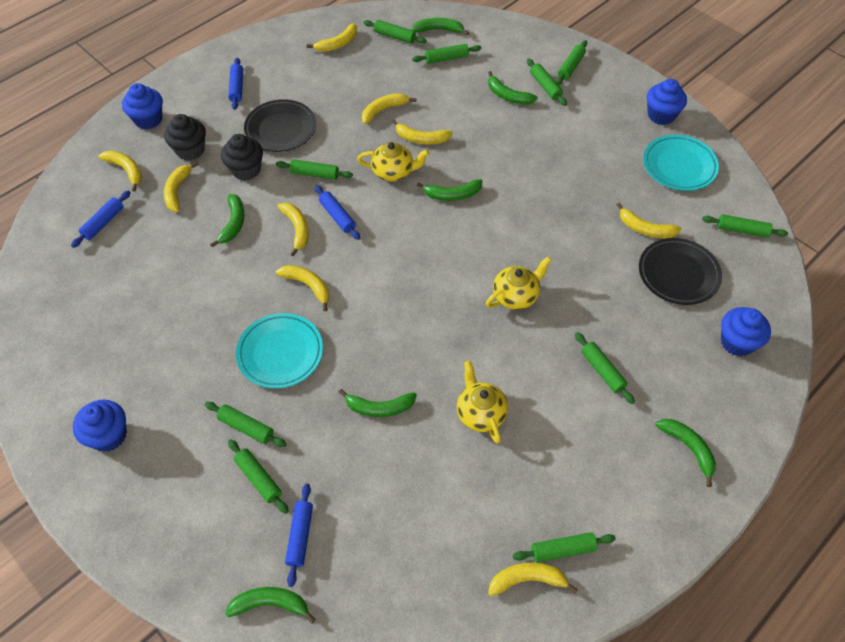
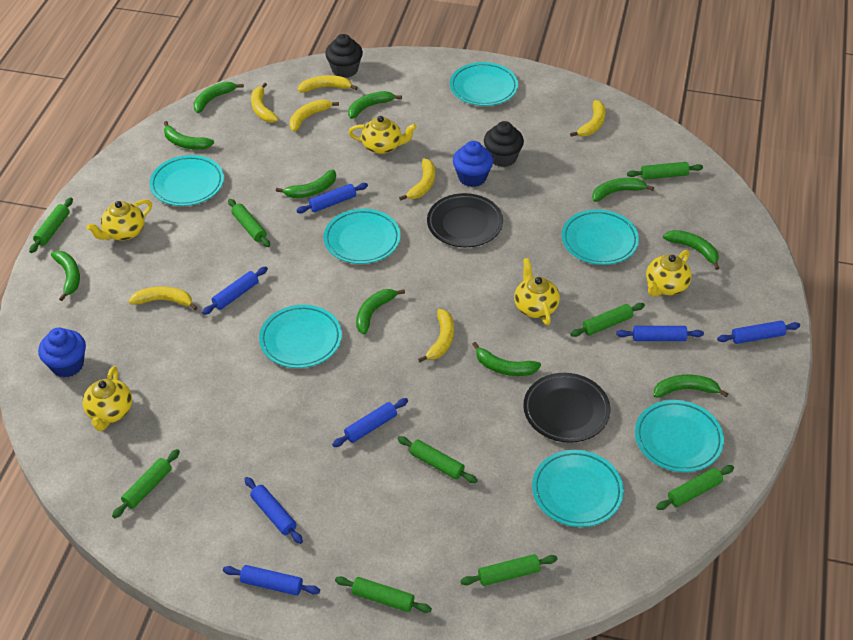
blue cupcake: 4 -> 2
blue rolling pin: 4 -> 7
green banana: 7 -> 10
green rolling pin: 10 -> 9
turquoise plate: 2 -> 7
yellow banana: 9 -> 7
yellow teapot: 3 -> 5

